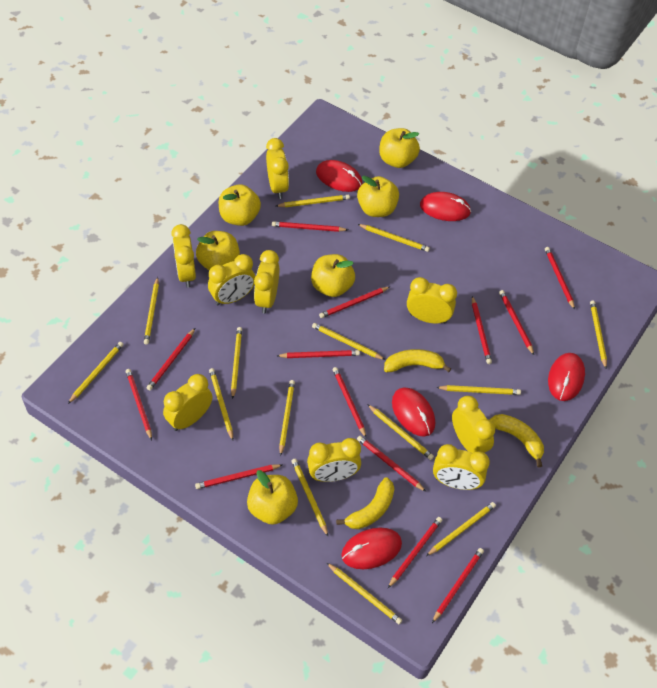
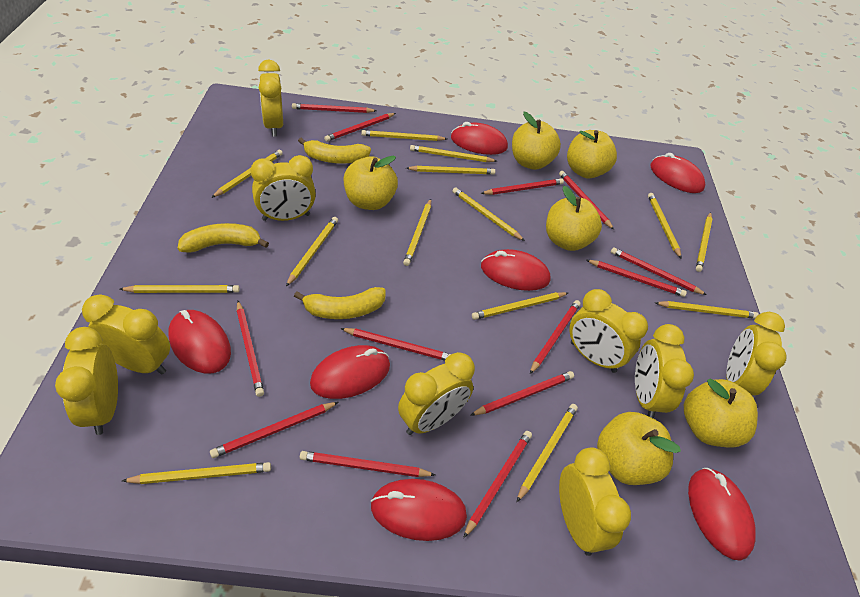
red mouse: 5 -> 7

